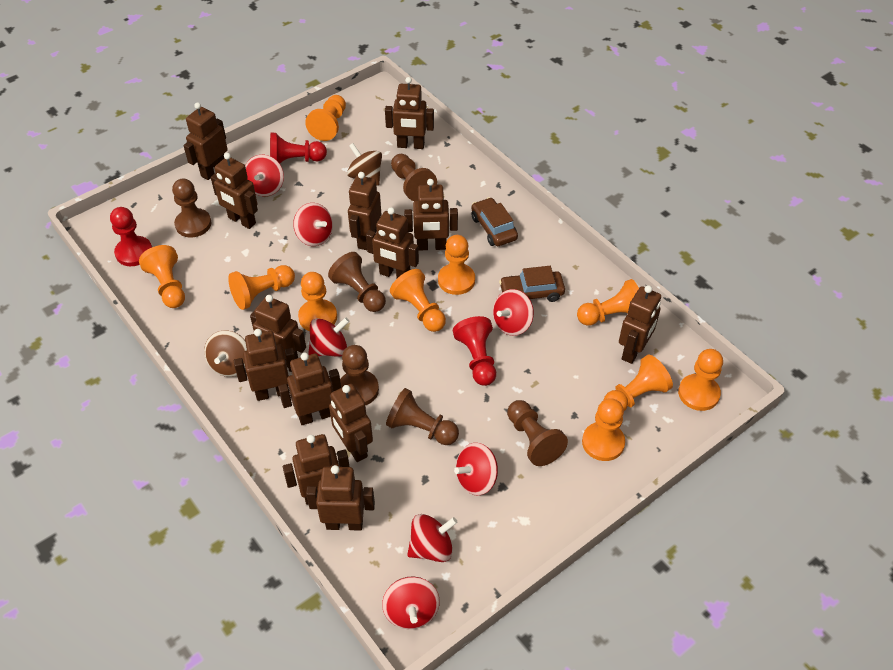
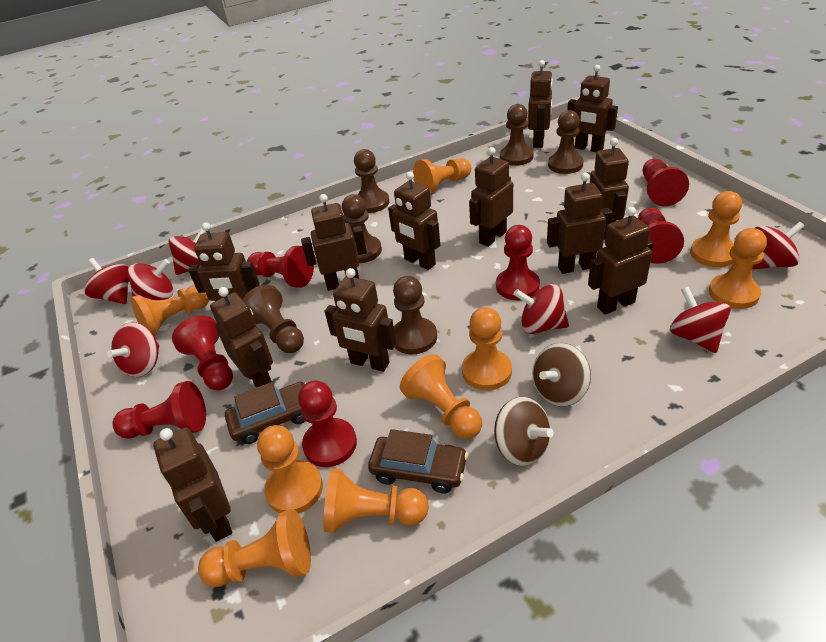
brown robot: 13 -> 12
orange pawn: 10 -> 9
red pawn: 3 -> 7

